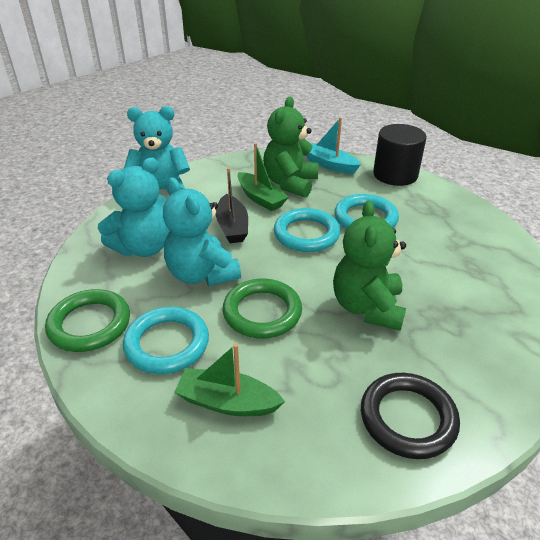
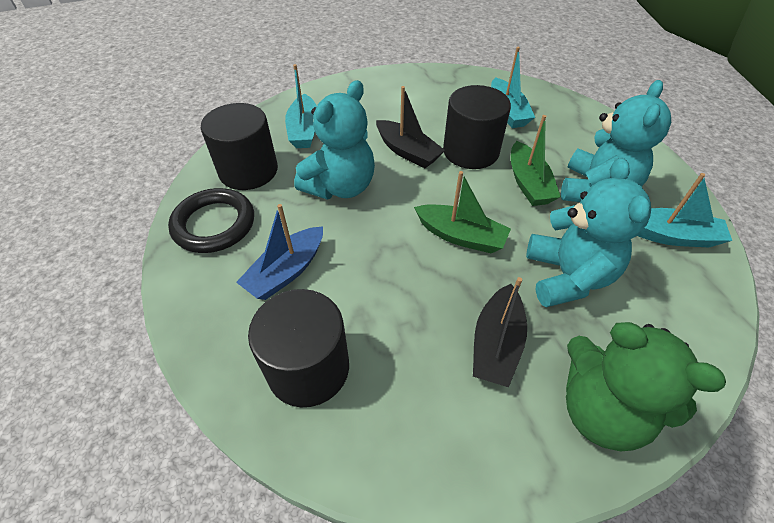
black boat: 1 -> 2
black cylinder: 1 -> 3
blue boat: 0 -> 1
green ring: 2 -> 0
green teddy bear: 2 -> 1
turquoise boat: 1 -> 3
turquoise ring: 3 -> 0

